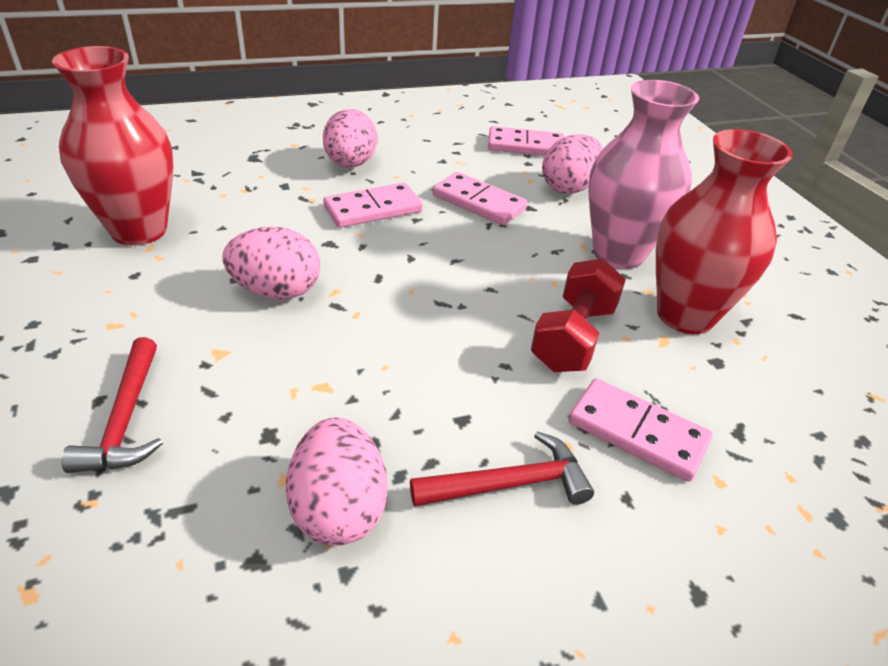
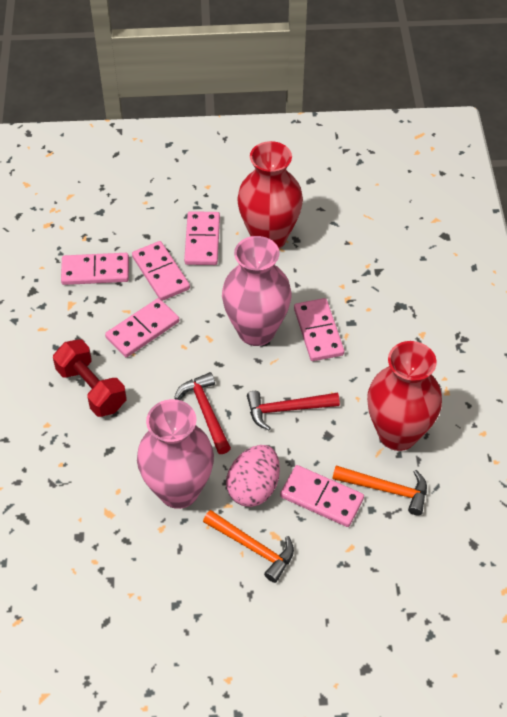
orange hammer: 0 -> 2
pink domino: 4 -> 6
pink egg: 4 -> 1
pink vase: 1 -> 2

